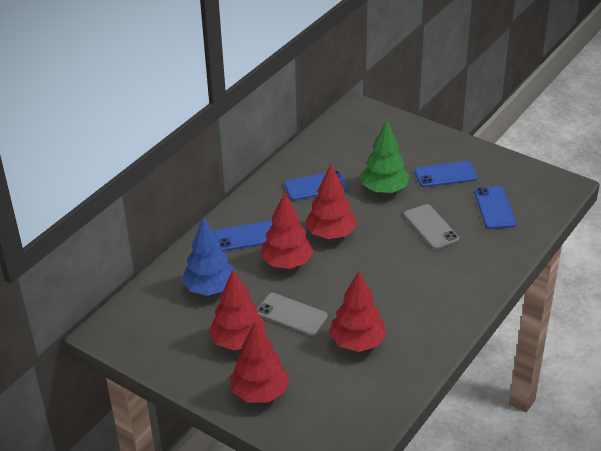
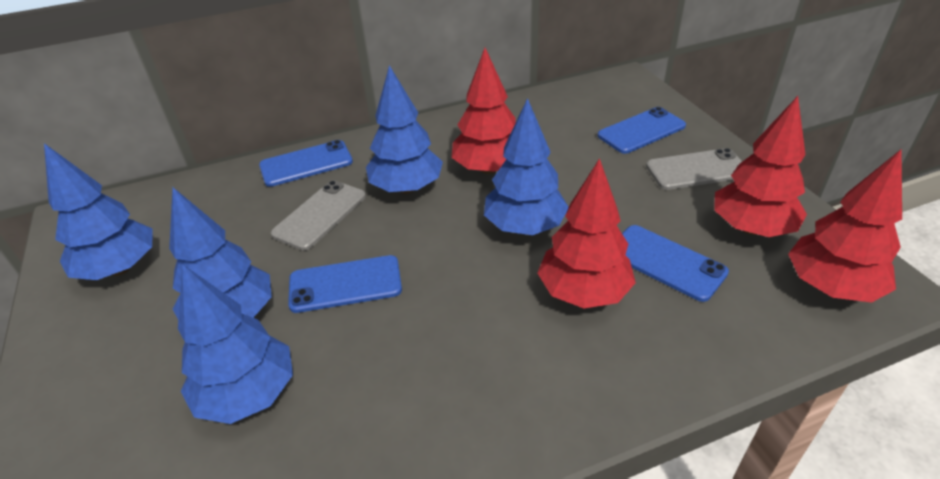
blue tree: 1 -> 5
green tree: 1 -> 0
red tree: 5 -> 4

